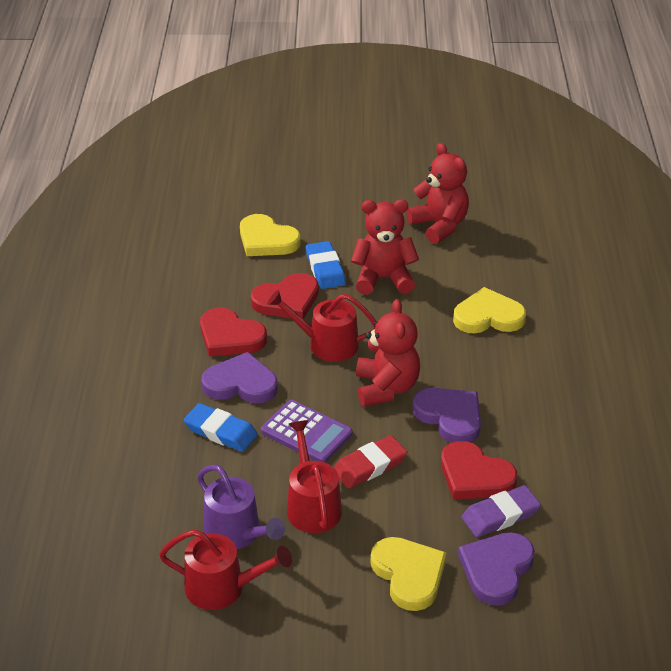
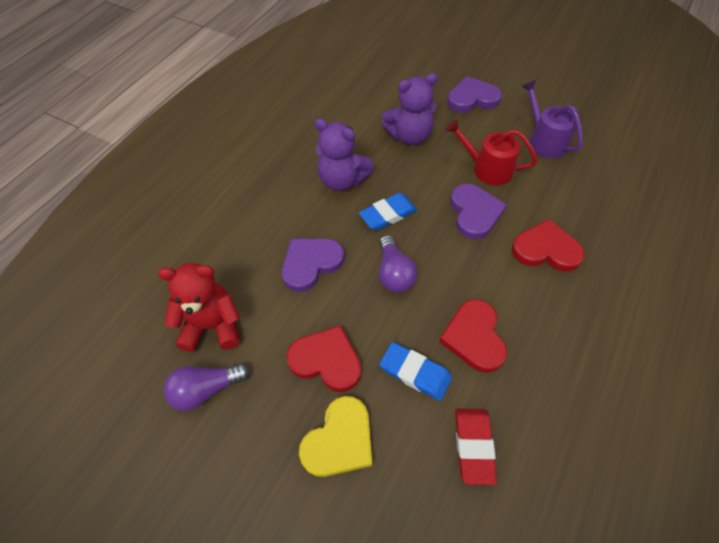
purple calculator: 1 -> 0
purple eraser: 1 -> 0
purple light bulb: 0 -> 2
purple teddy bear: 0 -> 2
red teddy bear: 3 -> 1
red watering can: 3 -> 1
yellow heart: 3 -> 1

